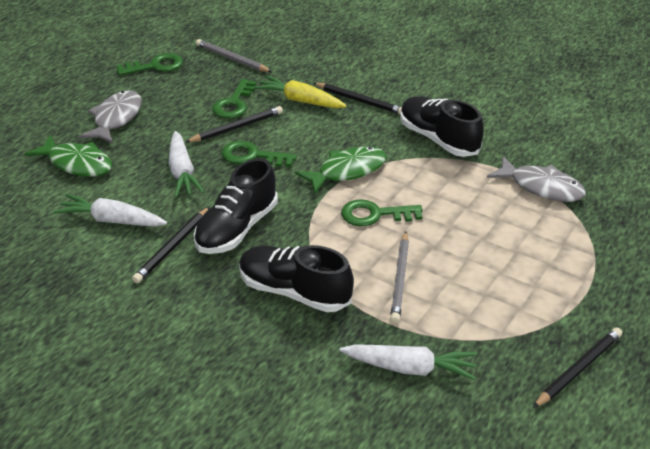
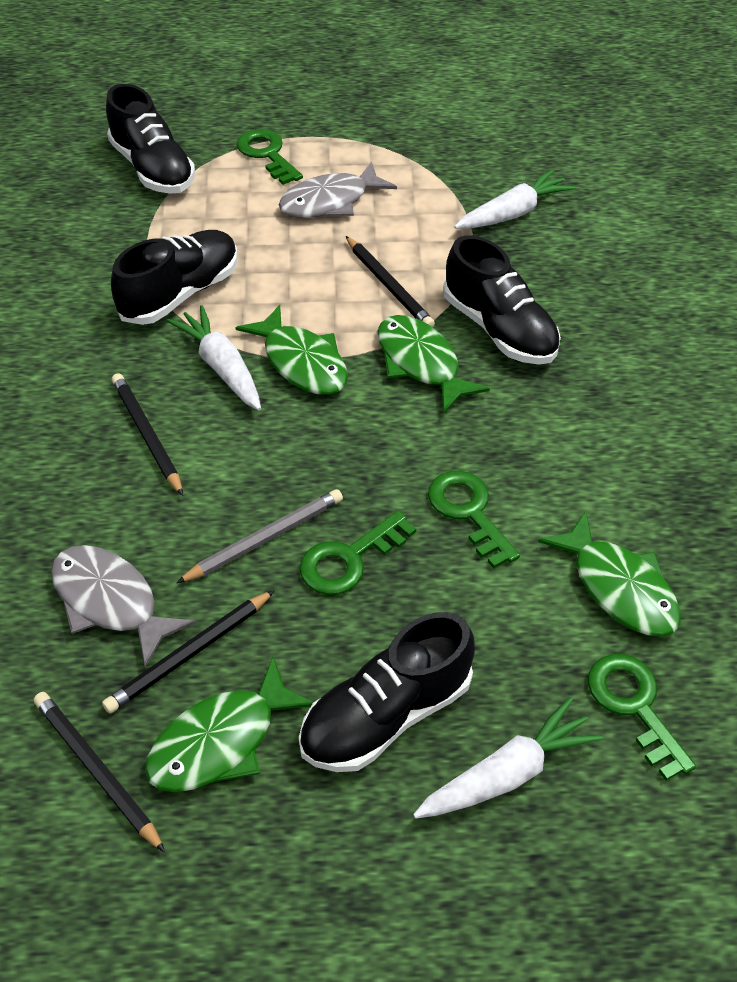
black shoe: 3 -> 4
green fish: 2 -> 4
grey pencil: 2 -> 1
yellow carrot: 1 -> 0

